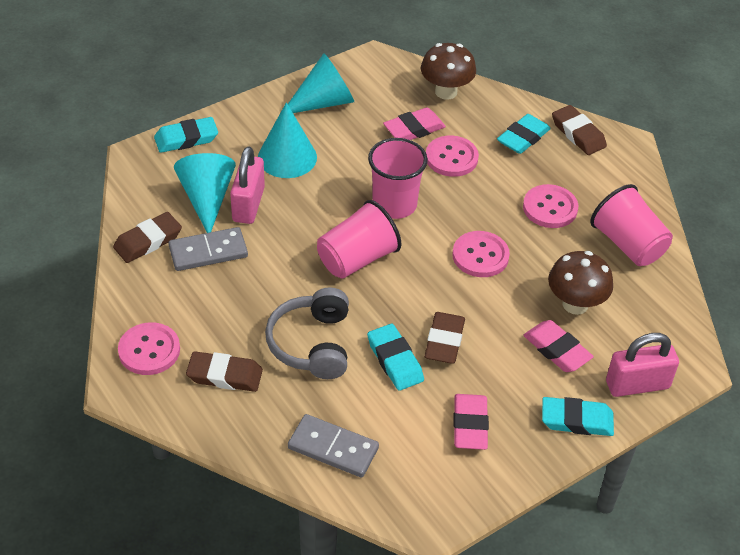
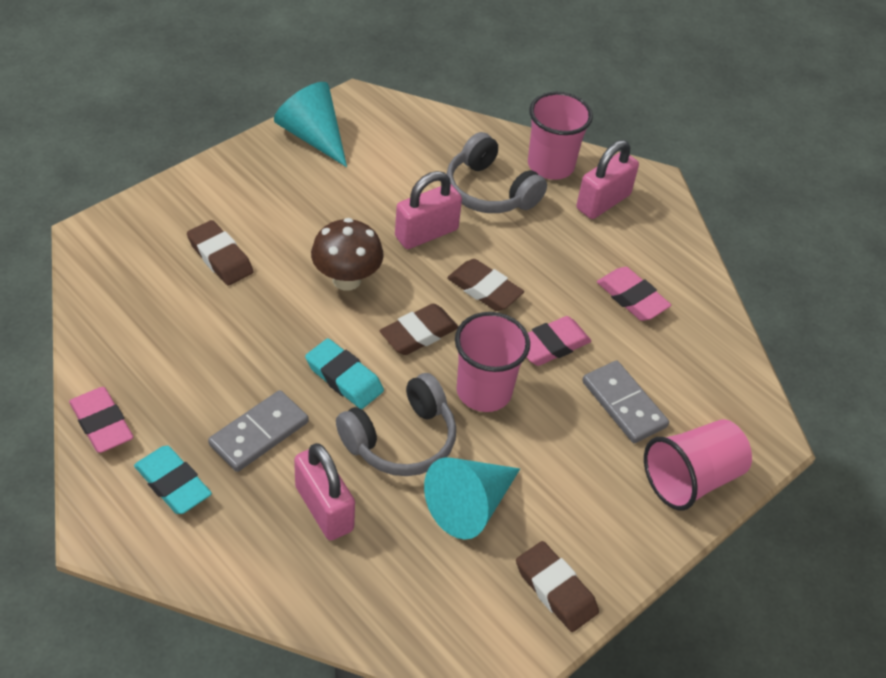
brown mushroom: 2 -> 1
grey headphones: 1 -> 2
pink button: 4 -> 0
pink padlock: 2 -> 3
turquoise cone: 3 -> 2
turquoise eraser: 4 -> 2

